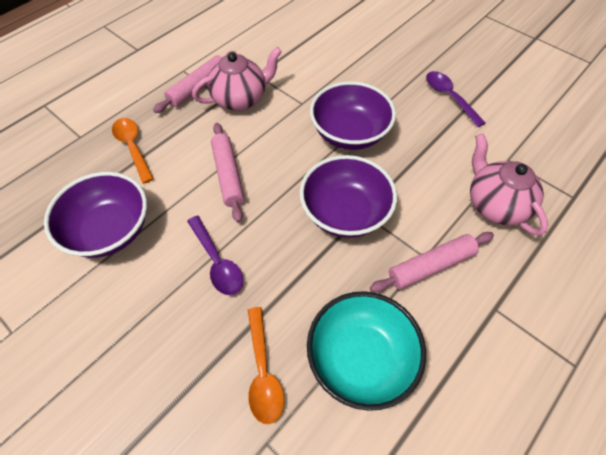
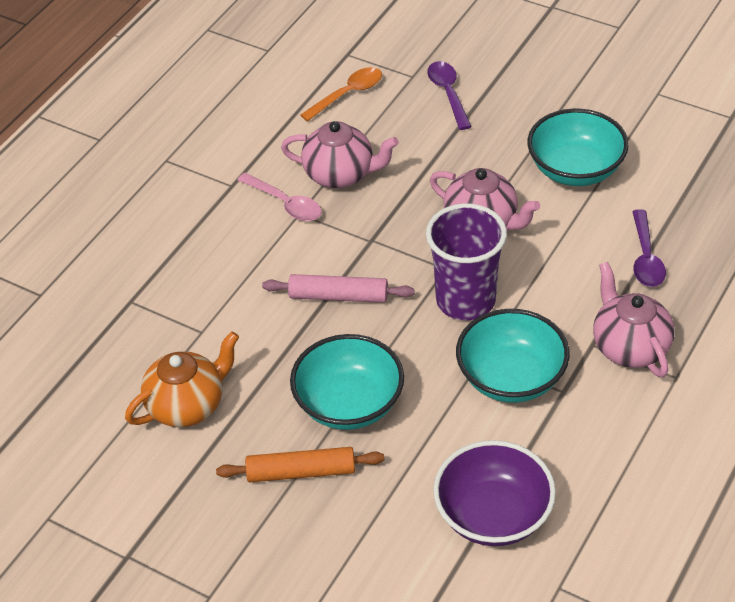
orange rolling pin: 0 -> 1
orange spoon: 2 -> 1
orange teapot: 0 -> 1
pink rolling pin: 3 -> 1
pink spoon: 0 -> 1
pink teapot: 2 -> 3
purple bowl: 3 -> 1
purple cup: 0 -> 1
turquoise bowl: 1 -> 3

